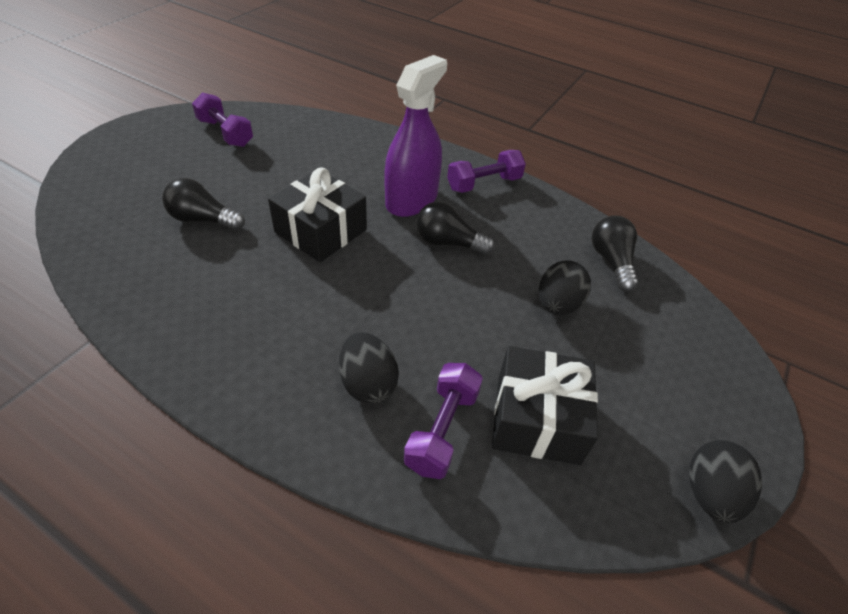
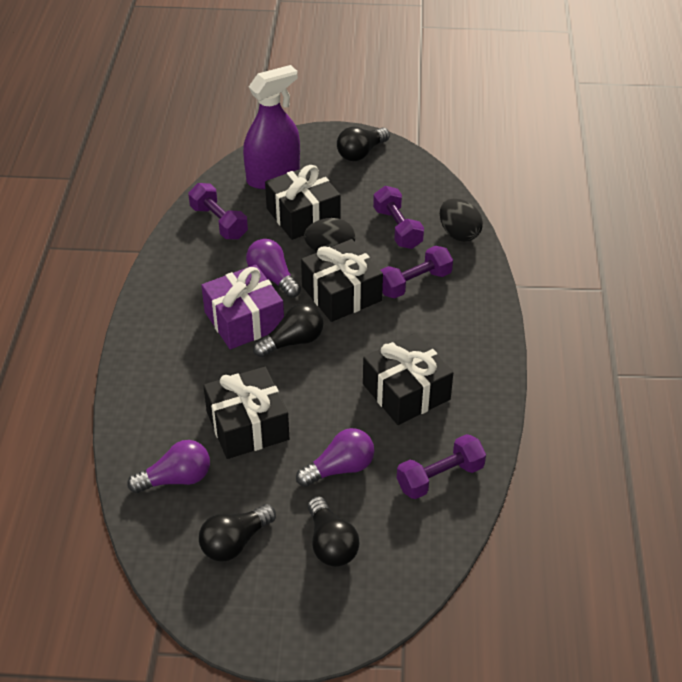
black egg: 3 -> 2
black gift: 2 -> 4
black light bulb: 3 -> 4
purple dumbbell: 3 -> 4
purple gift: 0 -> 1
purple light bulb: 0 -> 3

